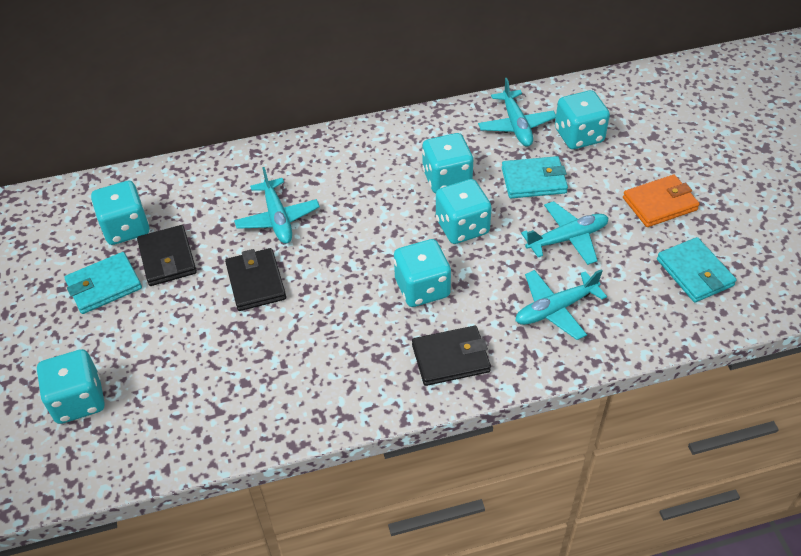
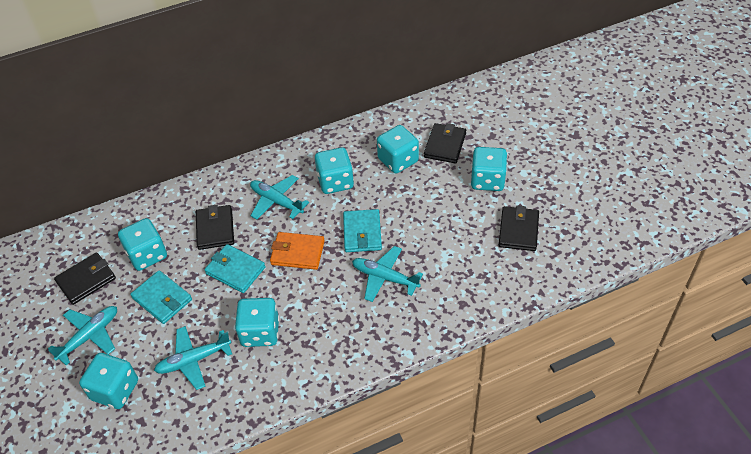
black wallet: 3 -> 4

